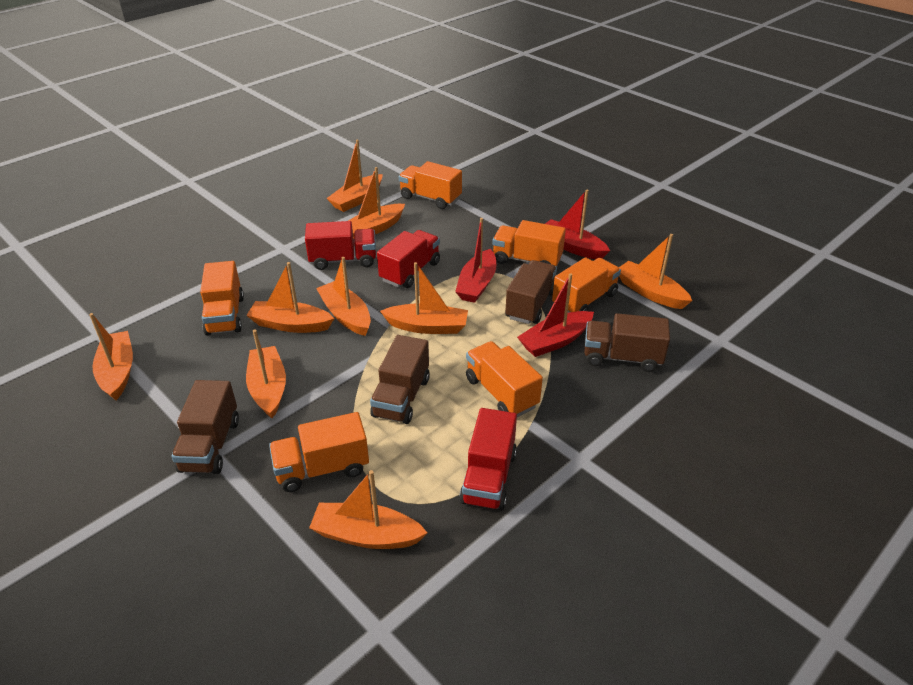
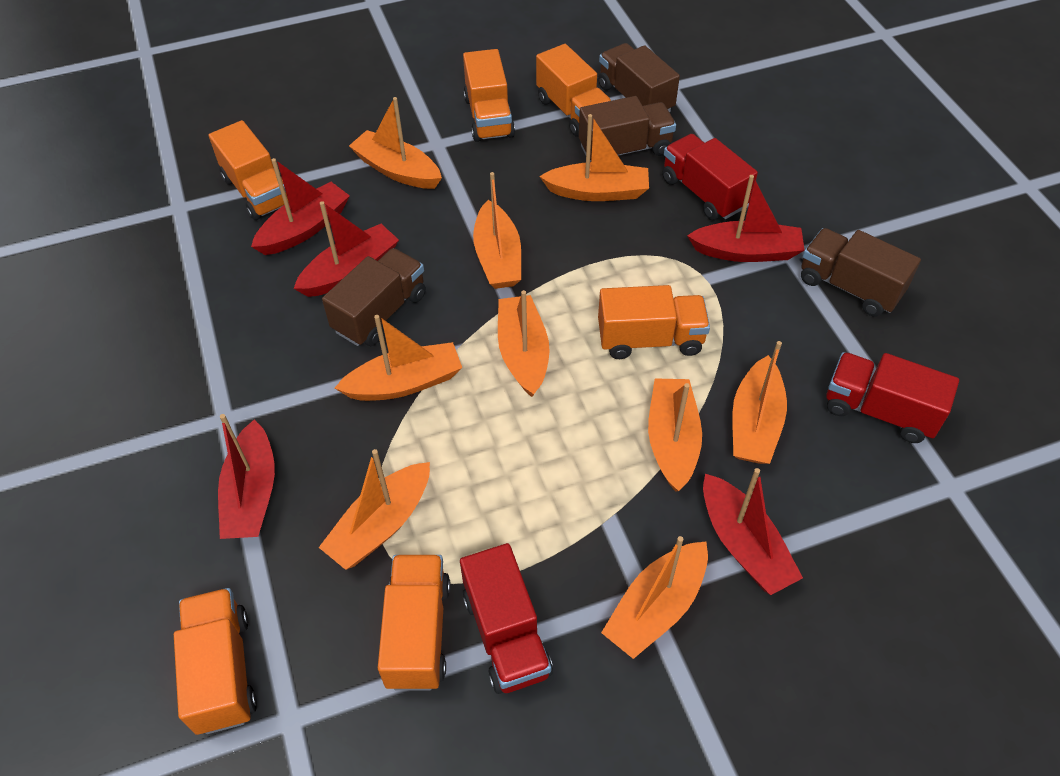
red boat: 3 -> 5

